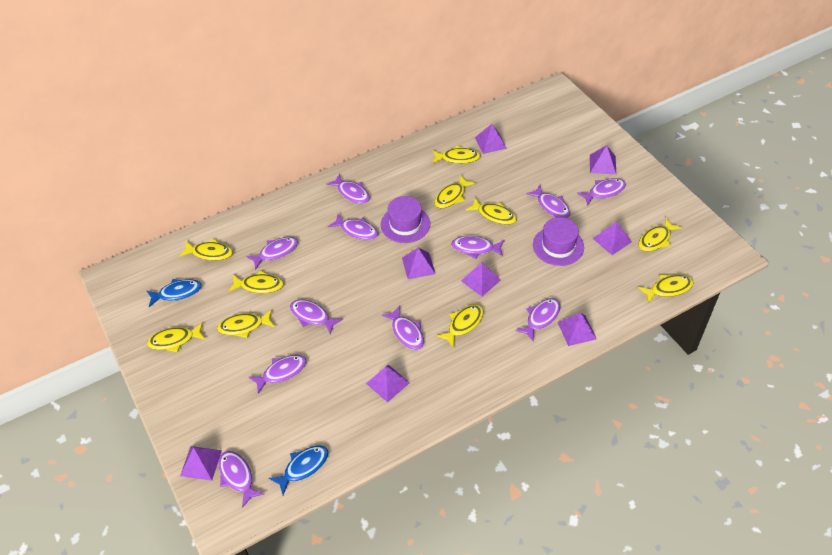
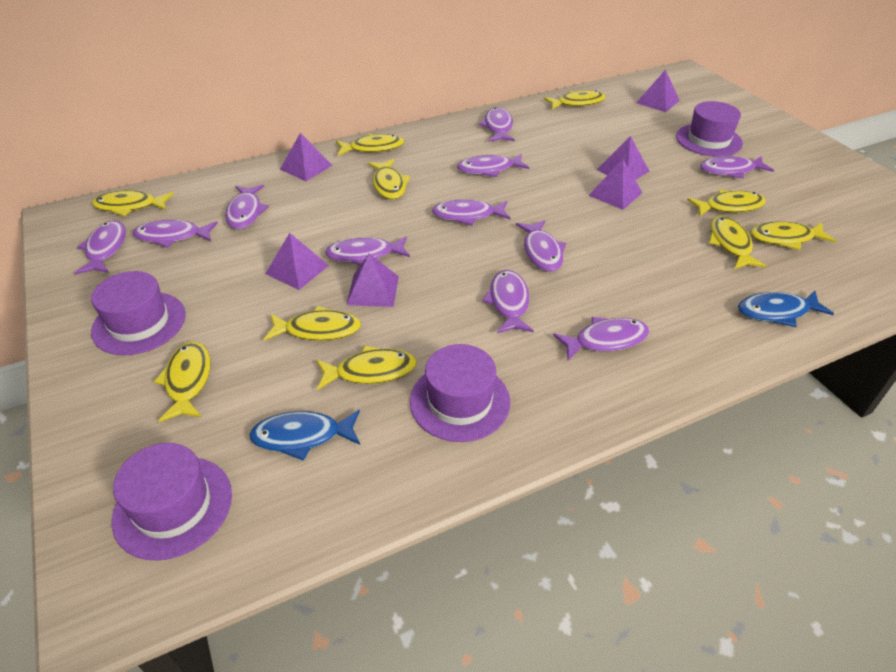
purple hat: 2 -> 4
purple pyramid: 8 -> 6

